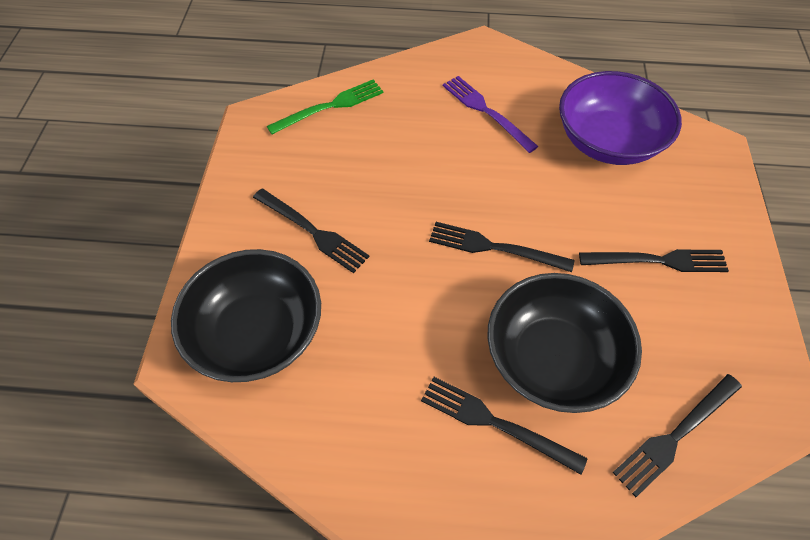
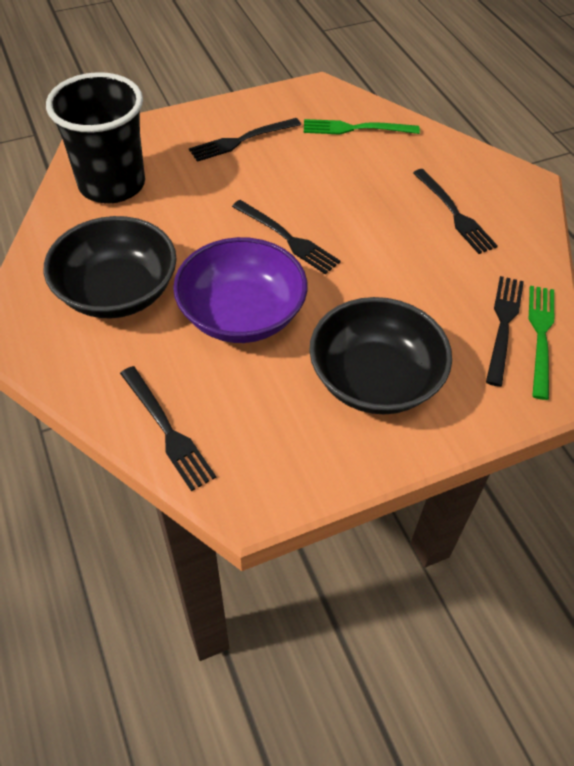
black cup: 0 -> 1
green fork: 1 -> 2
purple fork: 1 -> 0

